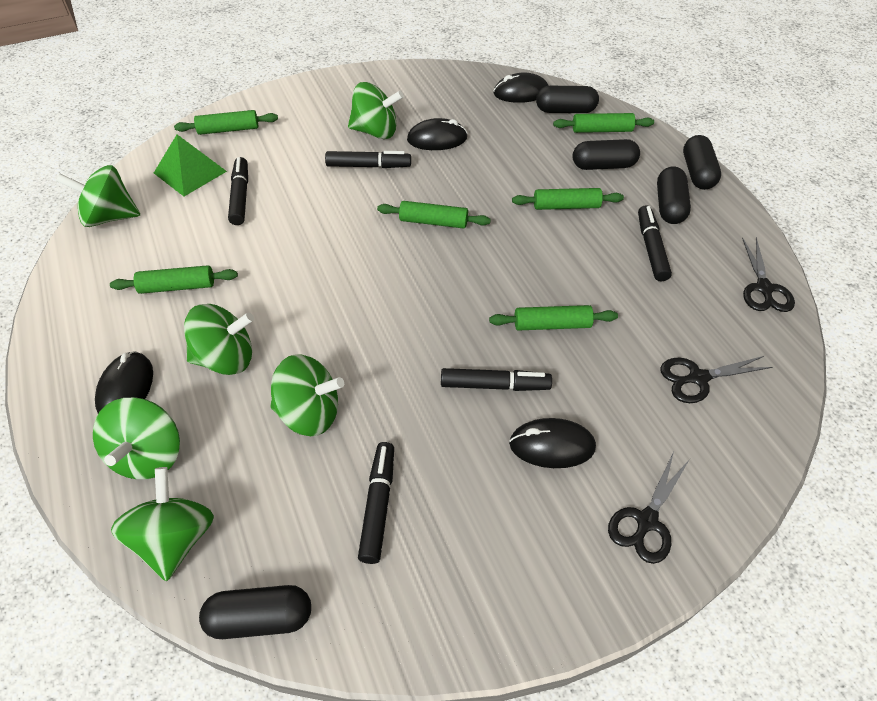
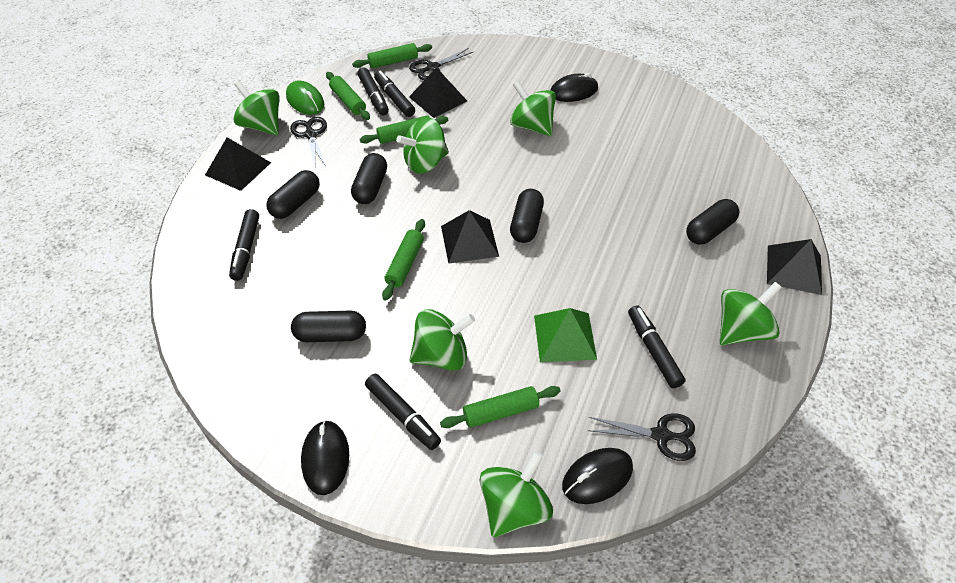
black mouse: 4 -> 3
black pyramid: 0 -> 4
green mouse: 0 -> 1
green rolling pin: 6 -> 5

